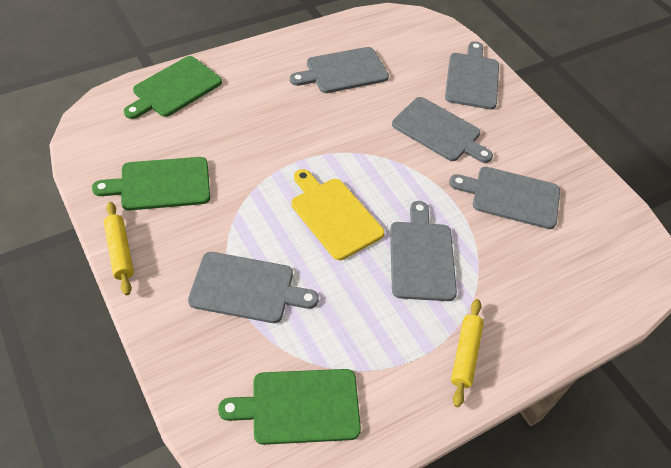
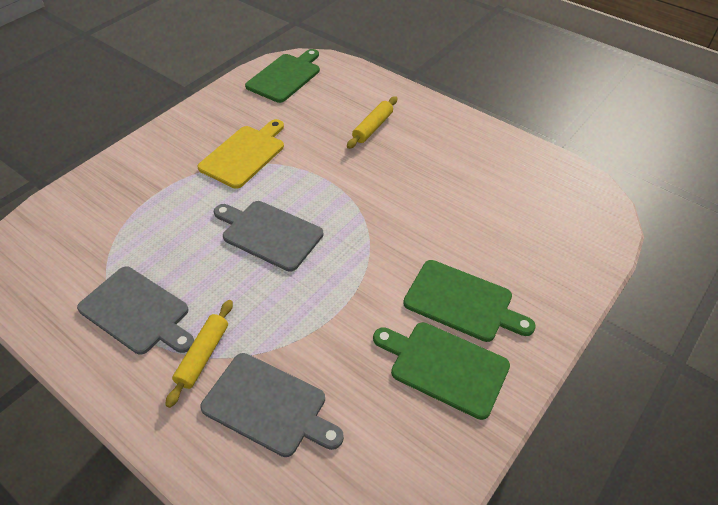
grey cutting board: 6 -> 3

